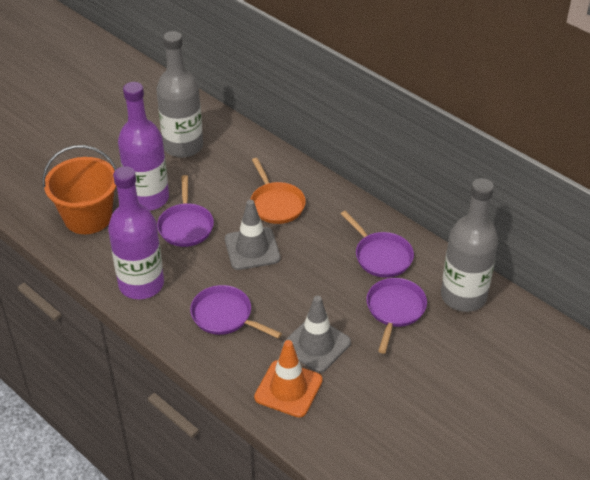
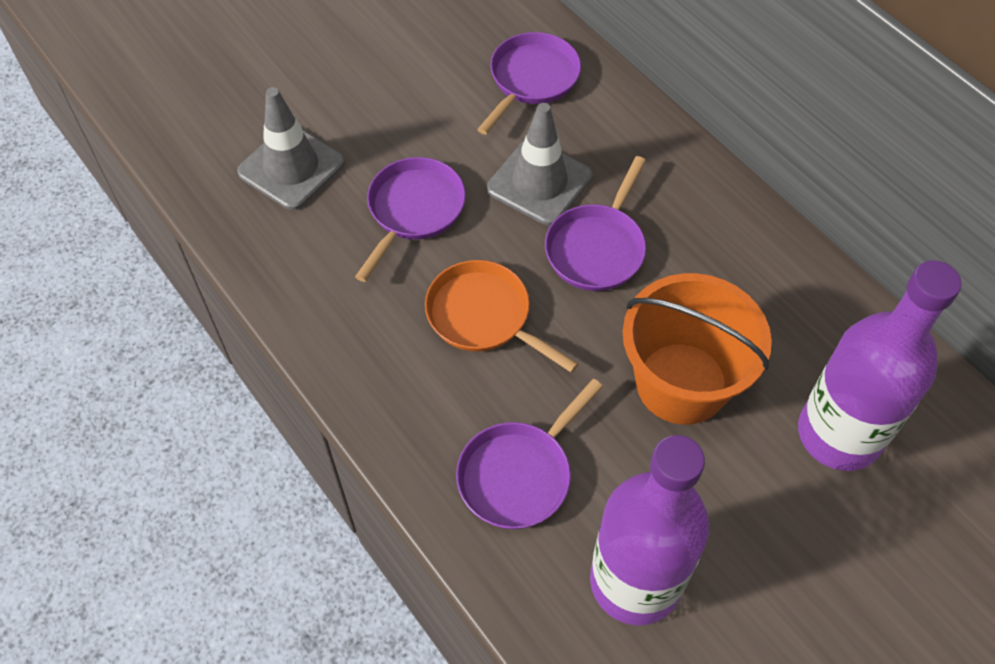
grey bottle: 2 -> 0
orange traffic cone: 1 -> 0

